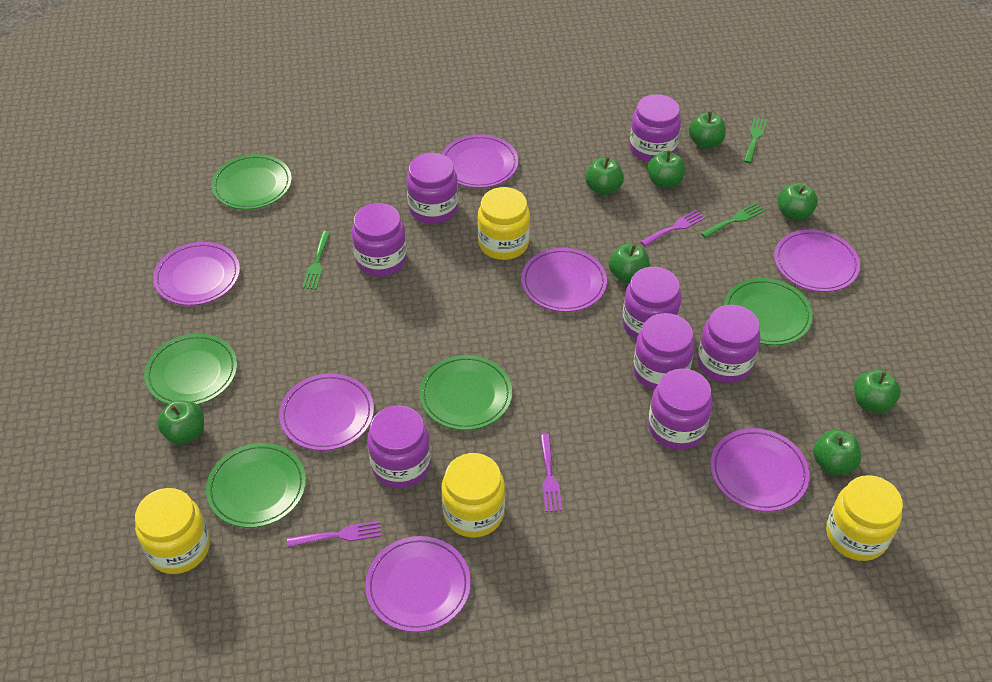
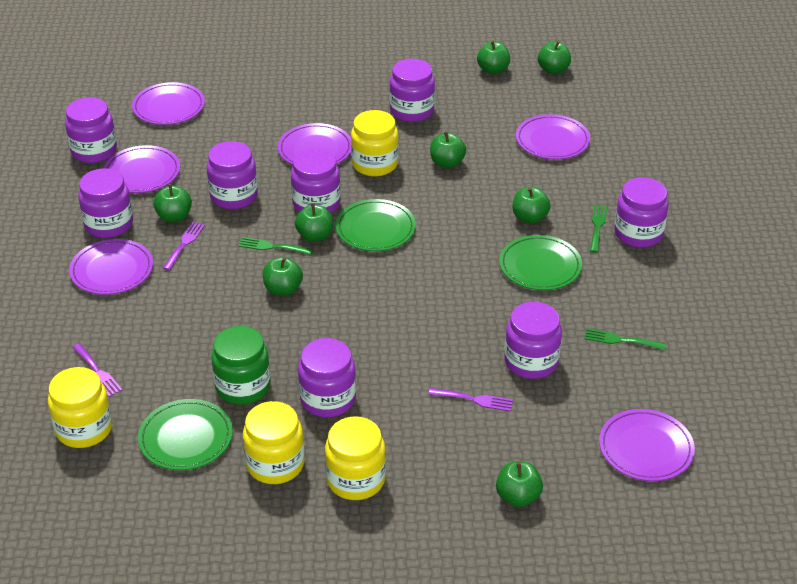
green jar: 0 -> 1
green plate: 5 -> 3
purple plate: 7 -> 6

